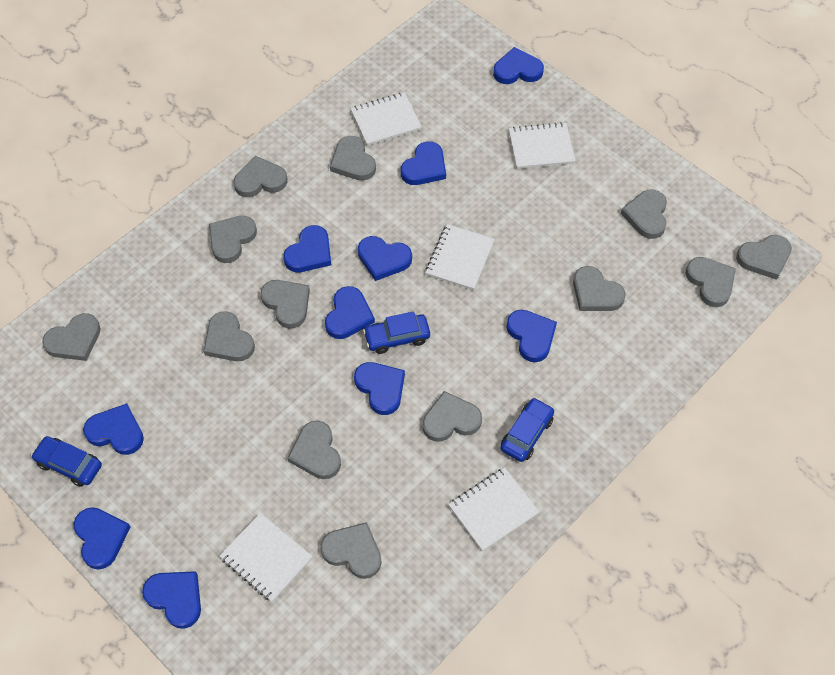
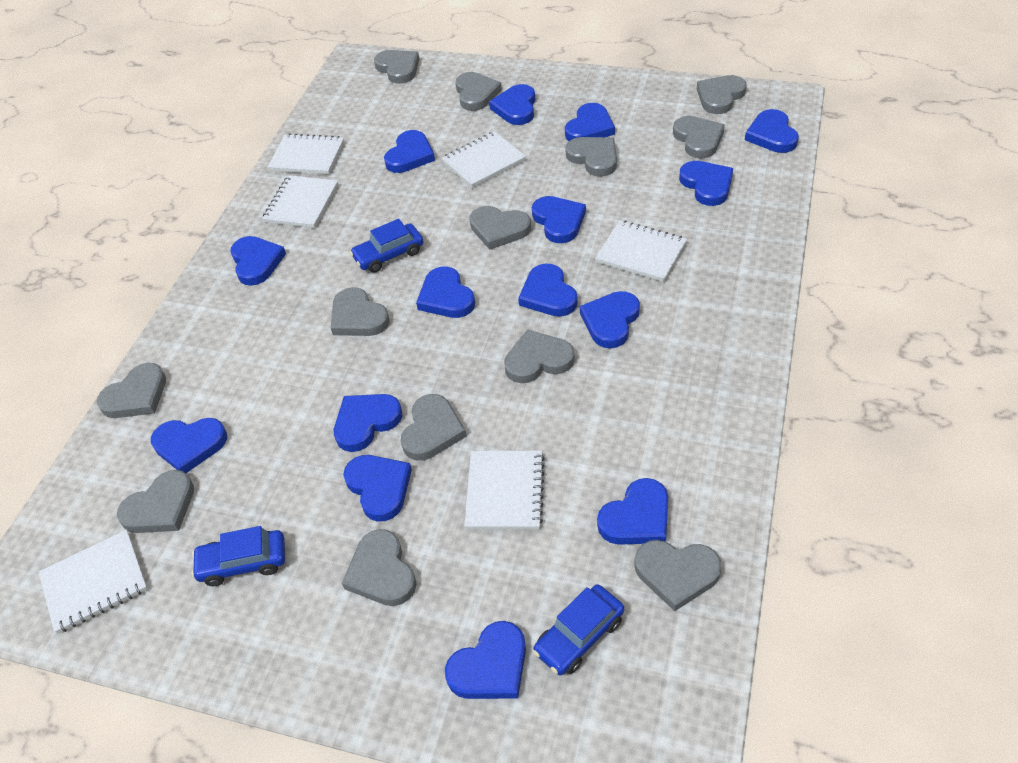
blue heart: 10 -> 15
white notebook: 5 -> 6

